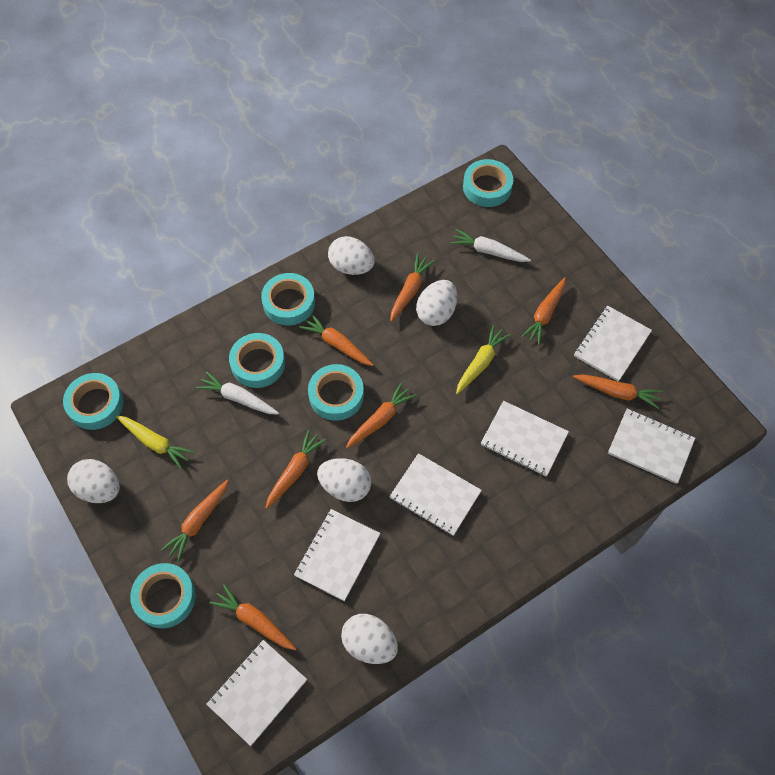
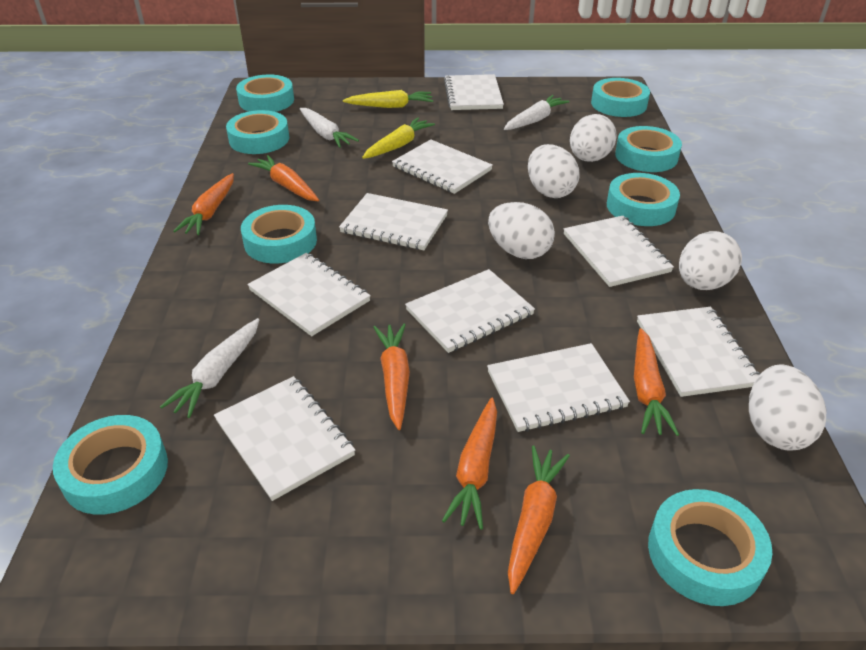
orange carrot: 8 -> 6
turquoise tape: 6 -> 8
white carrot: 2 -> 3
white notebook: 6 -> 9

